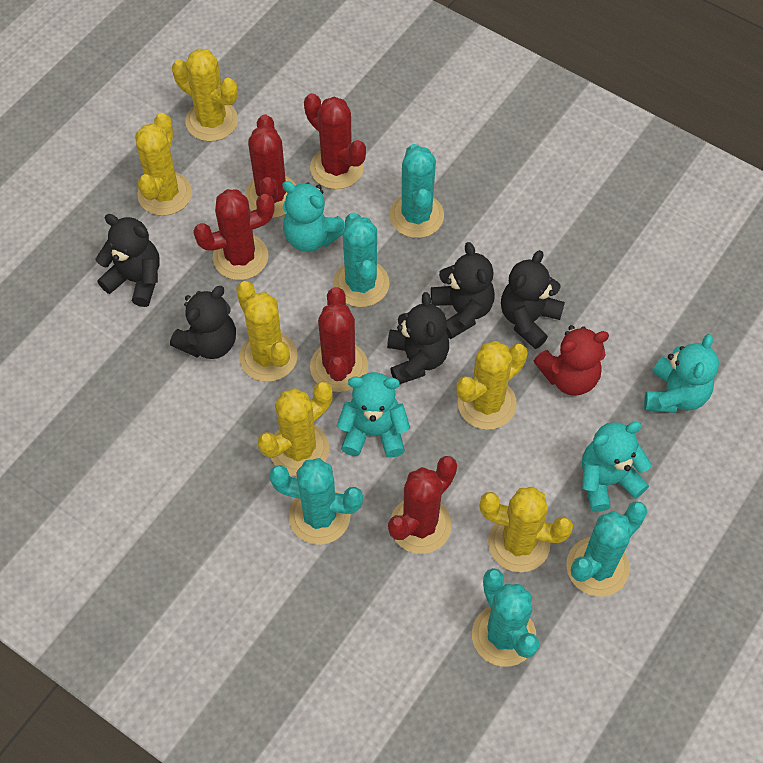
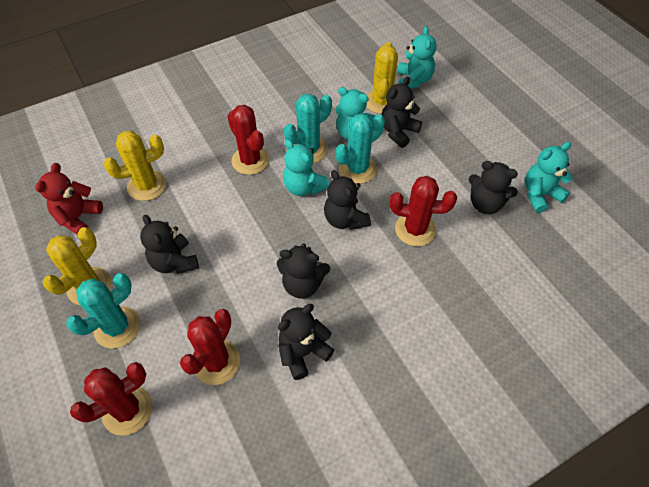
black teddy bear: 5 -> 6
red cactus: 5 -> 4
turquoise cactus: 5 -> 3
yellow cactus: 6 -> 3

